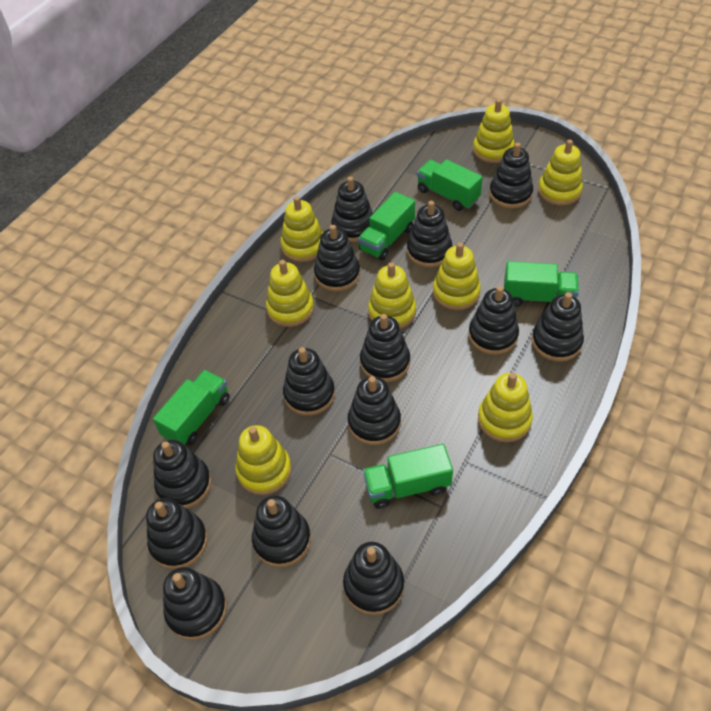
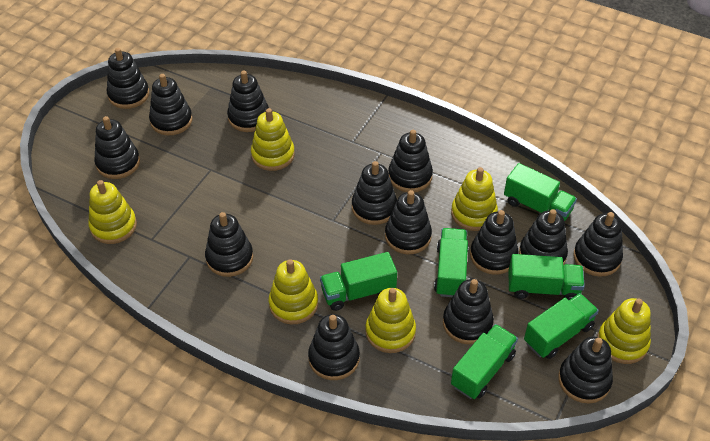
green truck: 5 -> 6
yellow stacking toy: 8 -> 6

